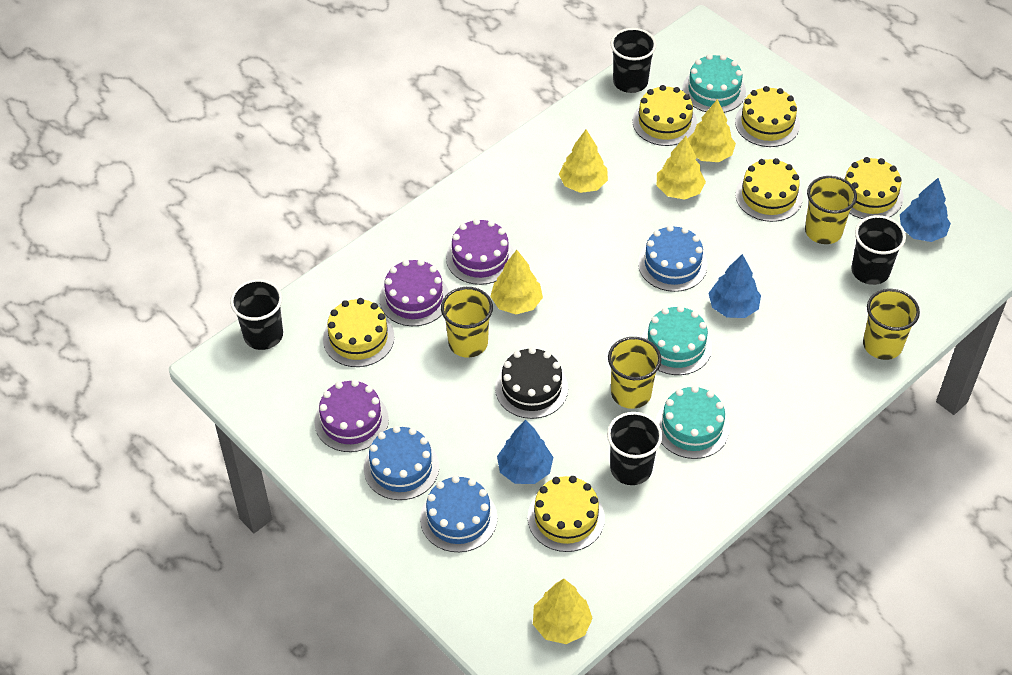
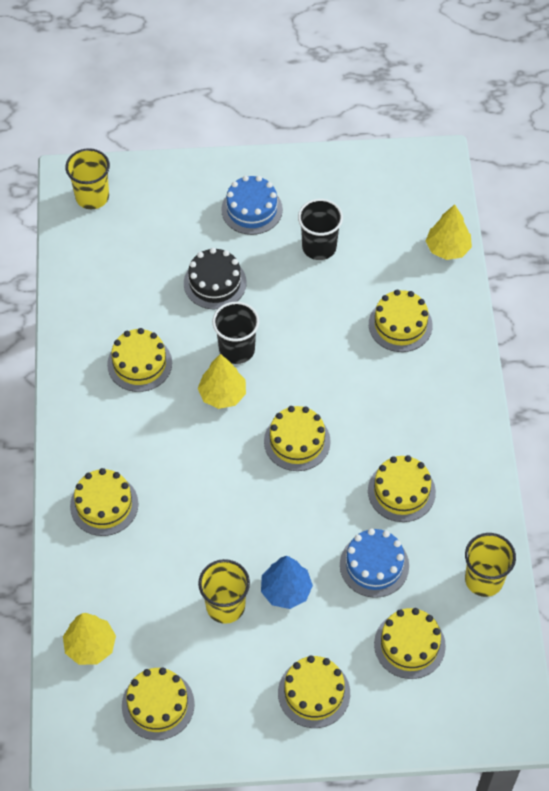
black cup: 4 -> 2
blue cake: 3 -> 2
blue tree: 3 -> 1
purple cake: 3 -> 0
turquoise cake: 3 -> 0
yellow cake: 6 -> 8
yellow cup: 4 -> 3
yellow tree: 5 -> 3

